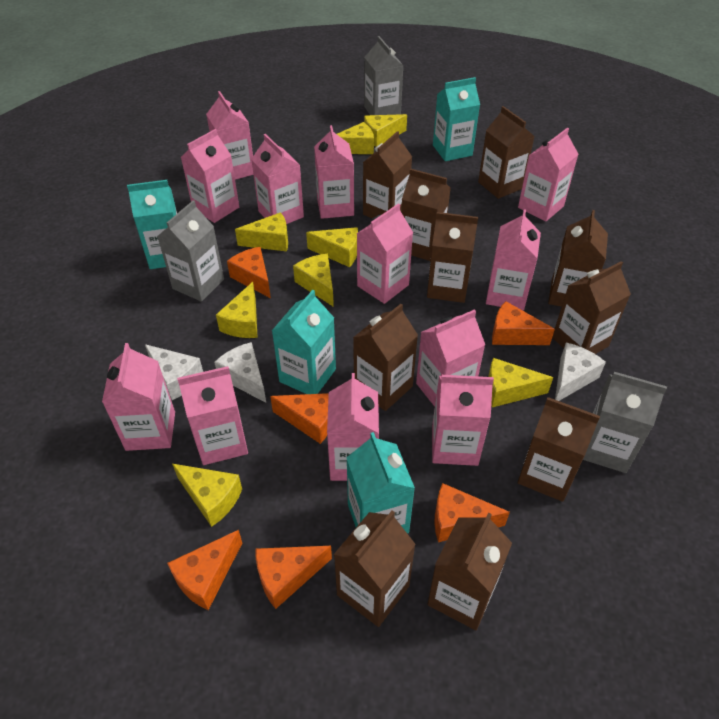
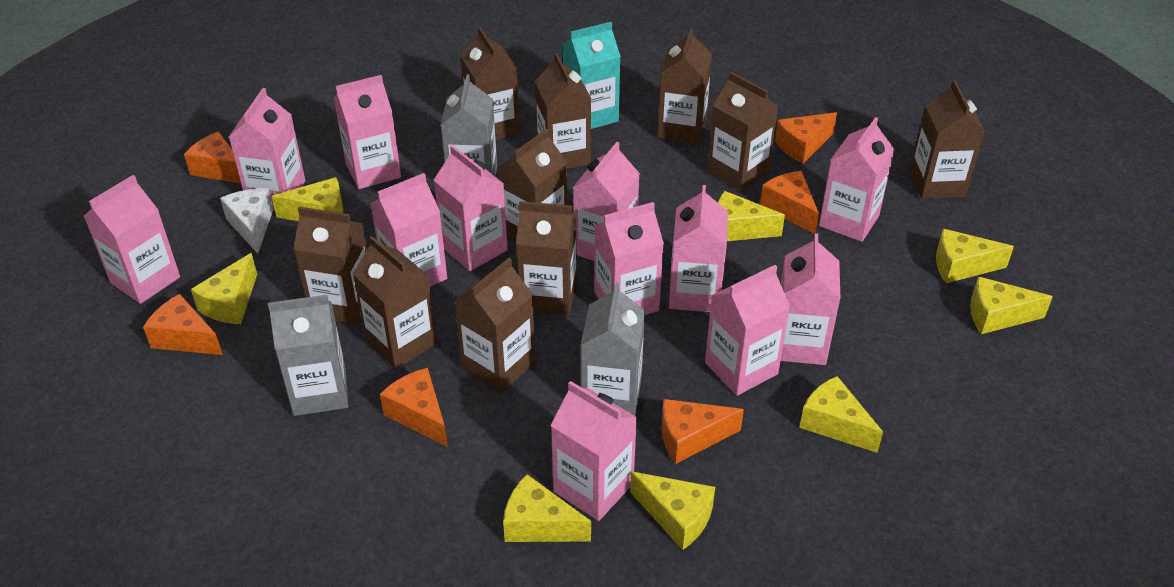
turquoise carton: 4 -> 1
white cheese: 3 -> 1

